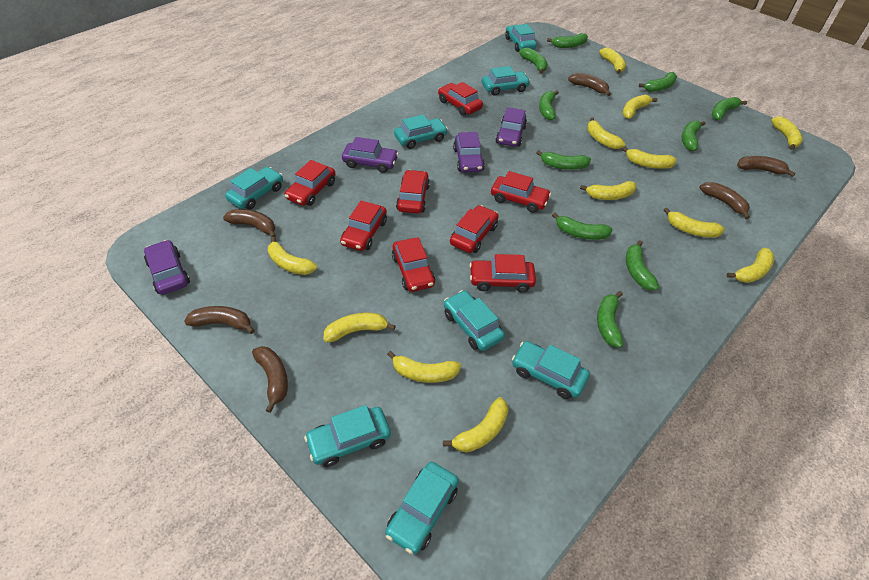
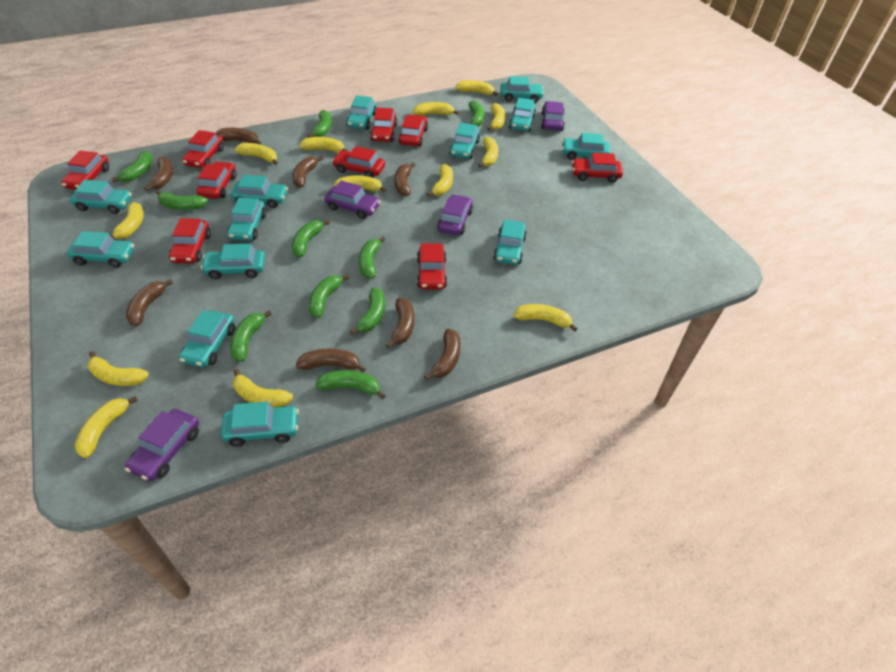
brown banana: 6 -> 8
red car: 8 -> 9
turquoise car: 8 -> 13
yellow banana: 12 -> 13

